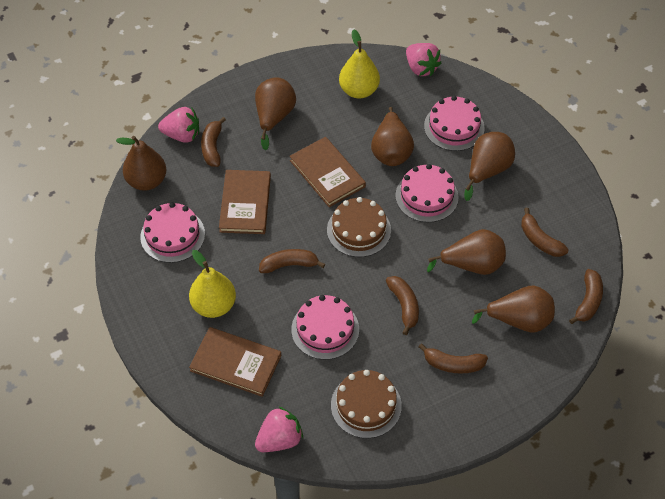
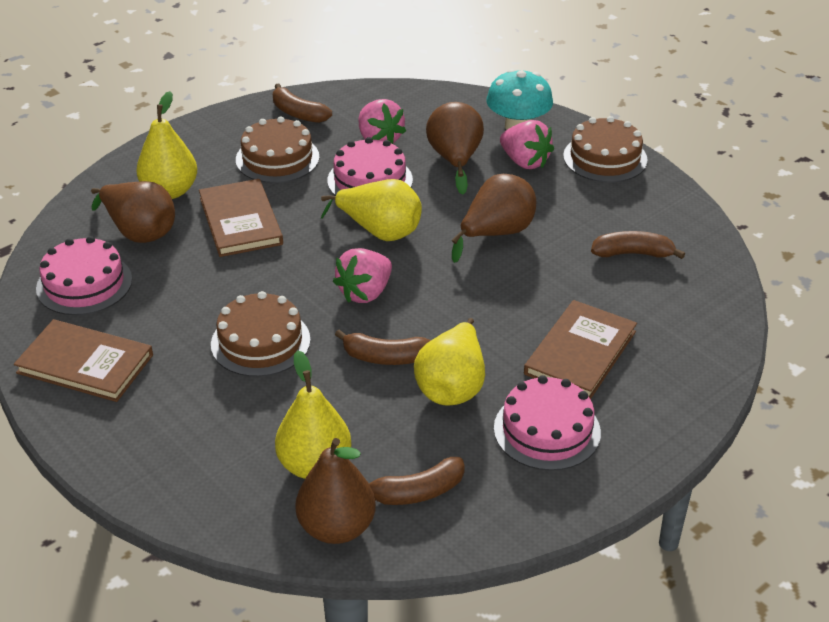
brown banana: 6 -> 4
brown cake: 2 -> 3
brown pear: 6 -> 4
pink cake: 4 -> 3
turquoise mushroom: 0 -> 1
yellow pear: 2 -> 4

